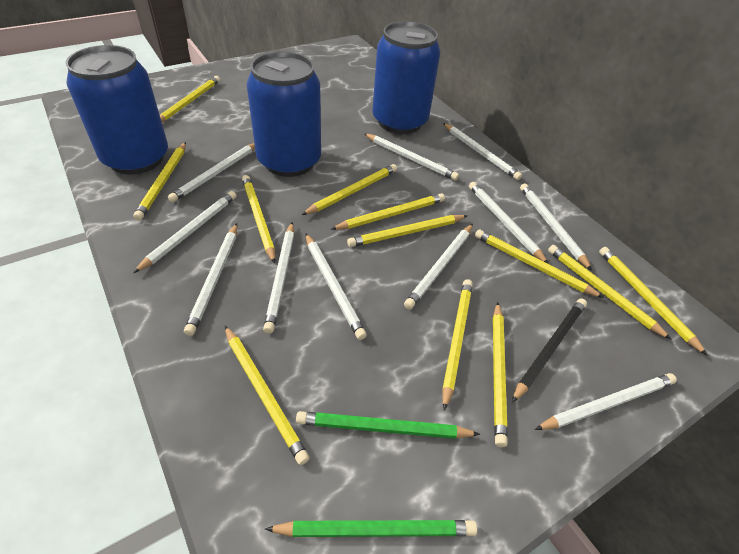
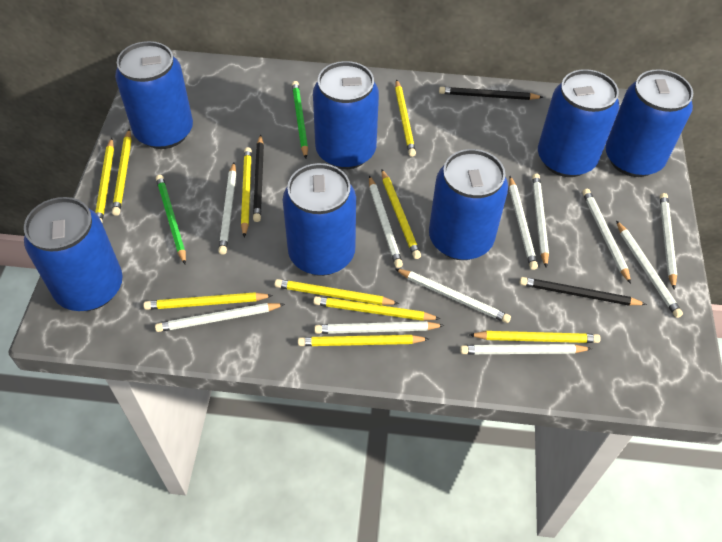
black pencil: 1 -> 3
blue can: 3 -> 7
yellow pencil: 12 -> 10

